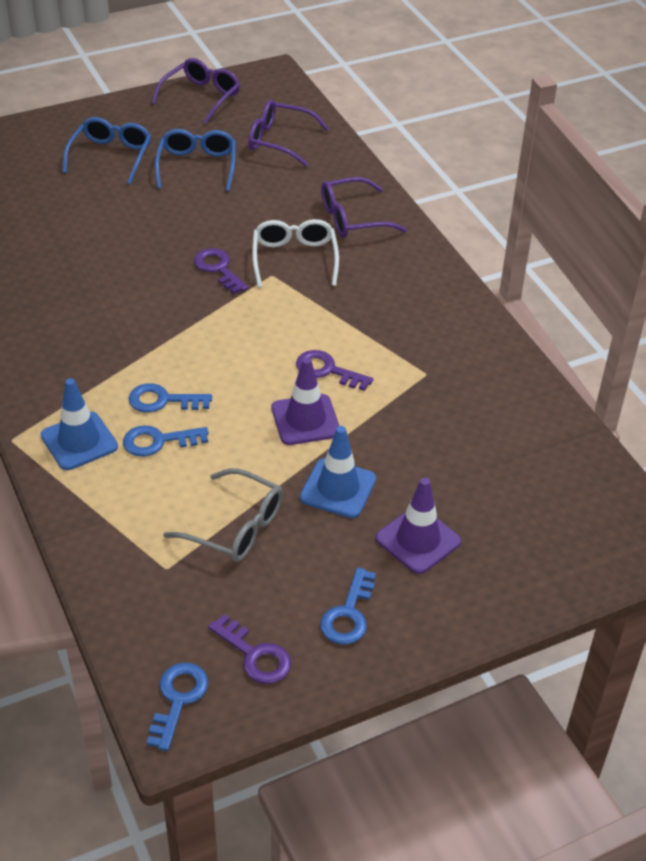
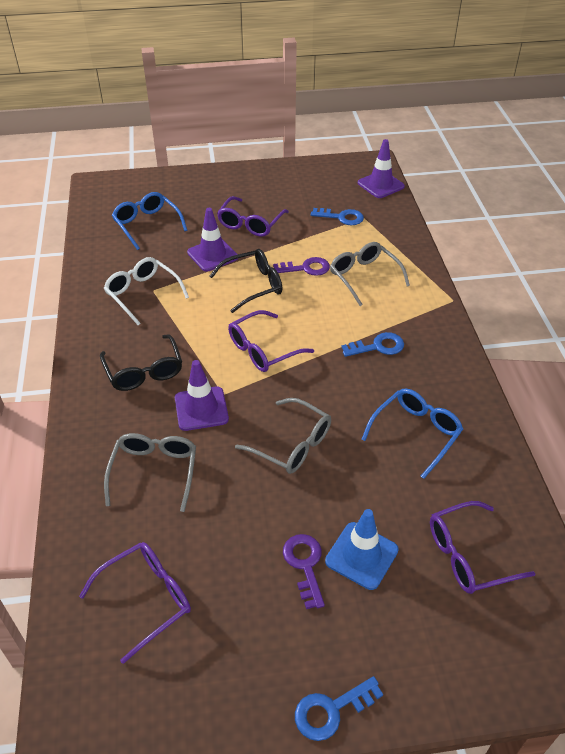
black glasses: 0 -> 2
blue key: 4 -> 3
blue traffic cone: 2 -> 1
grey glasses: 1 -> 3
purple glasses: 3 -> 4
purple key: 3 -> 2
purple traffic cone: 2 -> 3

